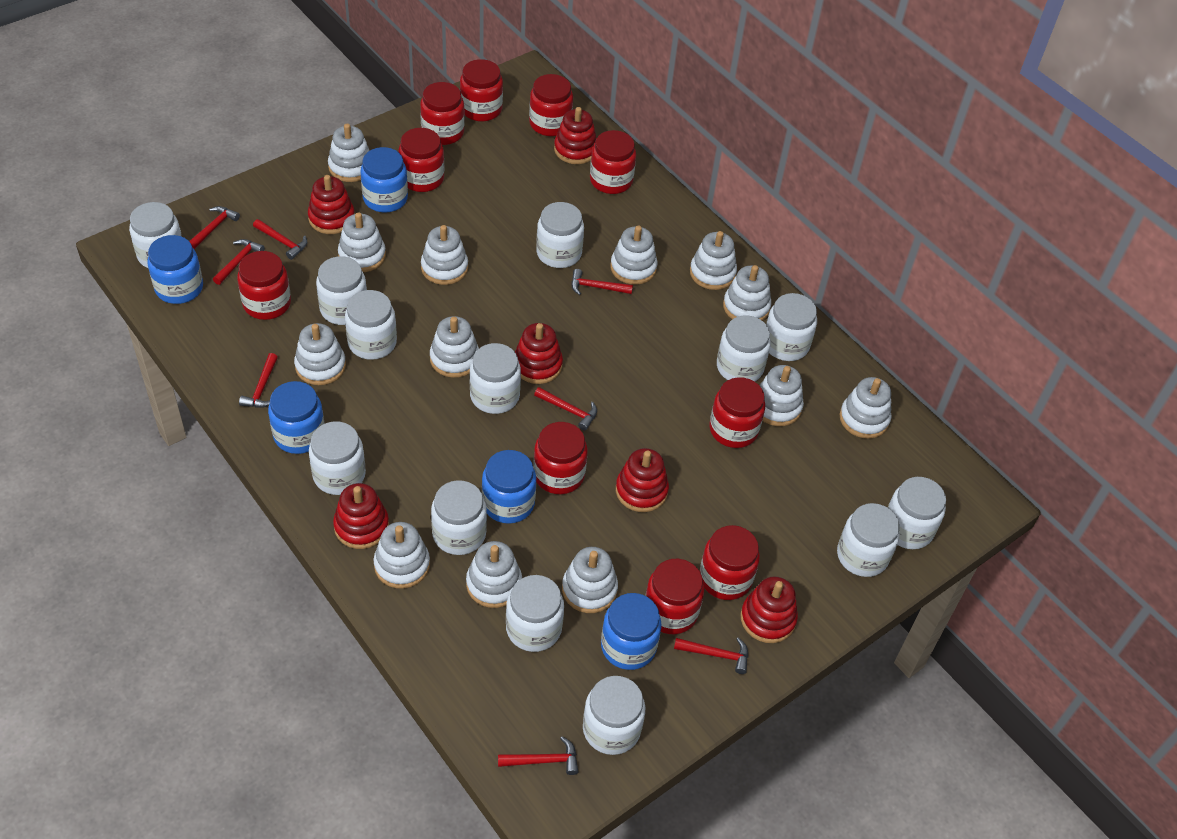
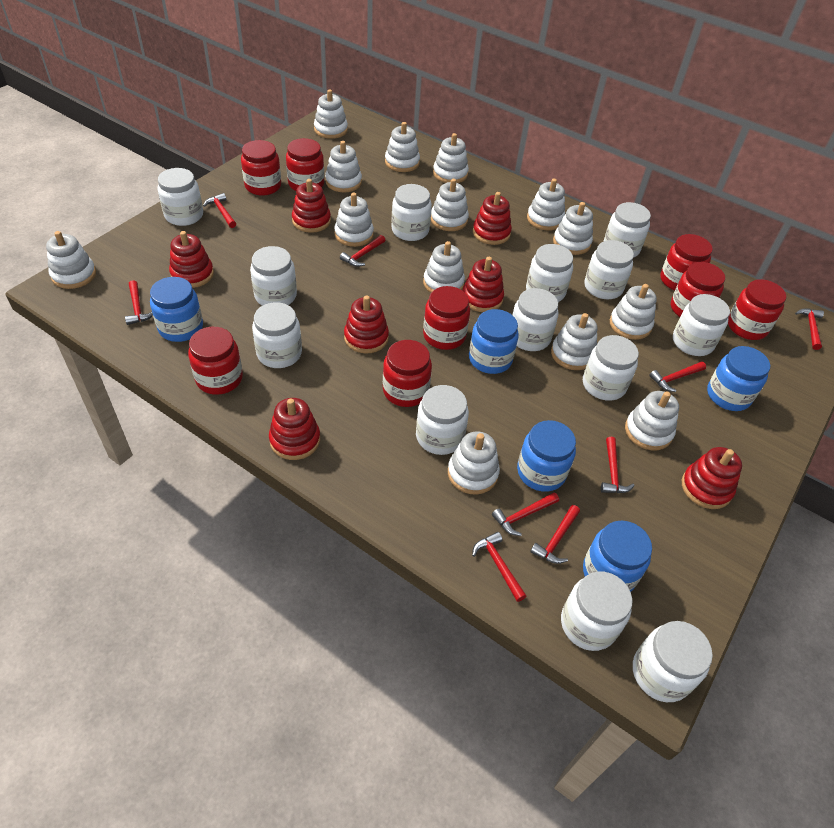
red hammer: 8 -> 9
red jar: 10 -> 8
red stacking toy: 6 -> 7
white stacking toy: 13 -> 14

